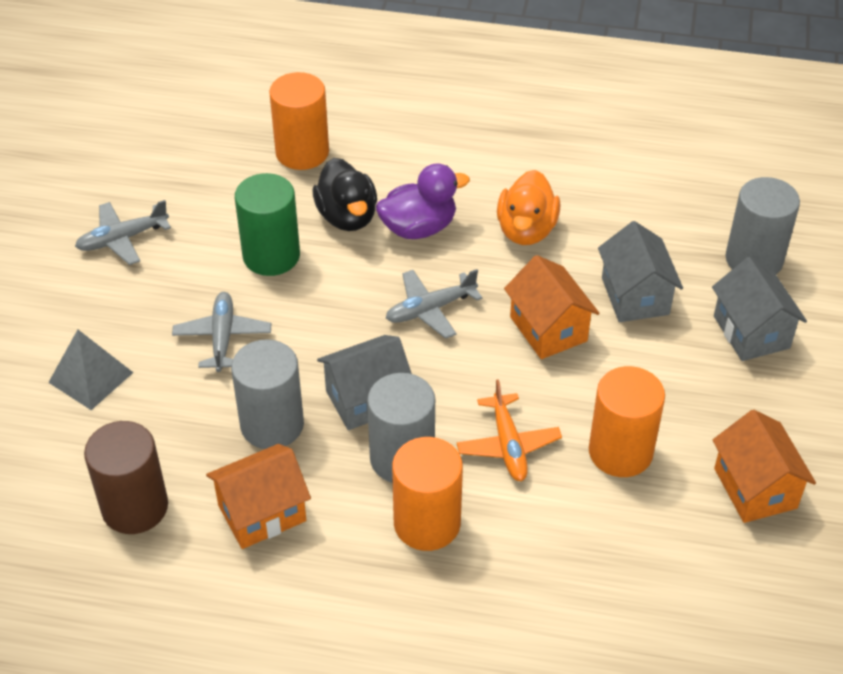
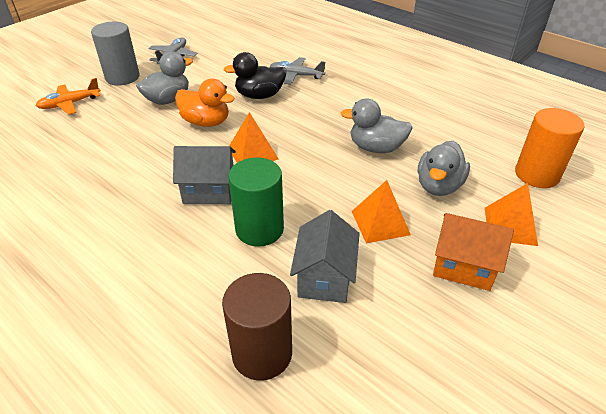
grey cylinder: 3 -> 1
grey duck: 0 -> 3
grey house: 3 -> 2
grey plane: 3 -> 2
grey pyramid: 1 -> 0
orange cylinder: 3 -> 1
orange house: 3 -> 1
orange pyramid: 0 -> 3
purple duck: 1 -> 0

